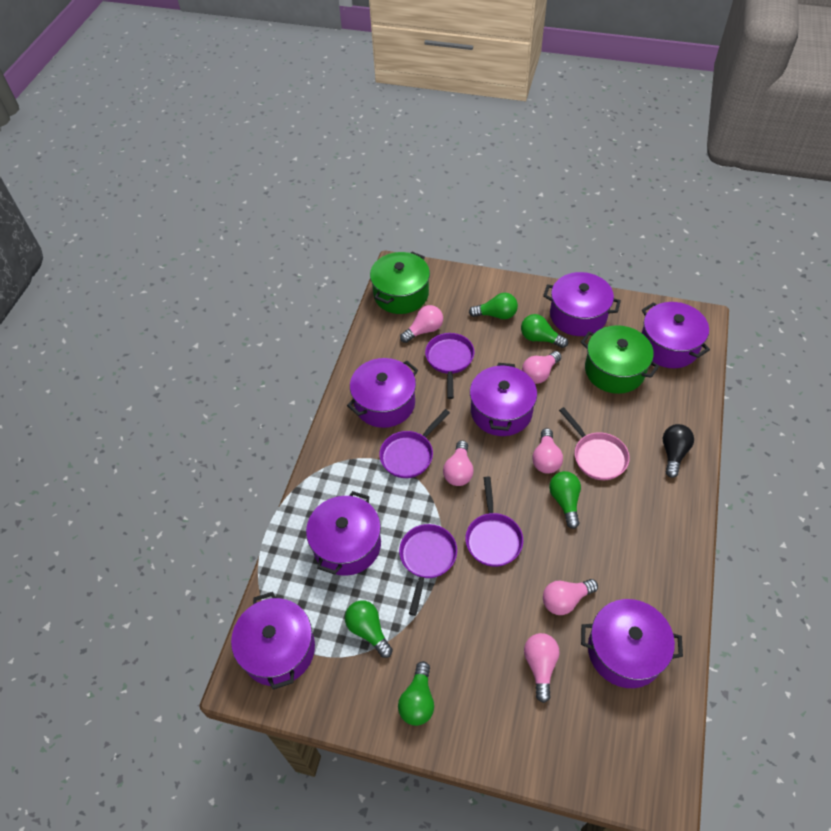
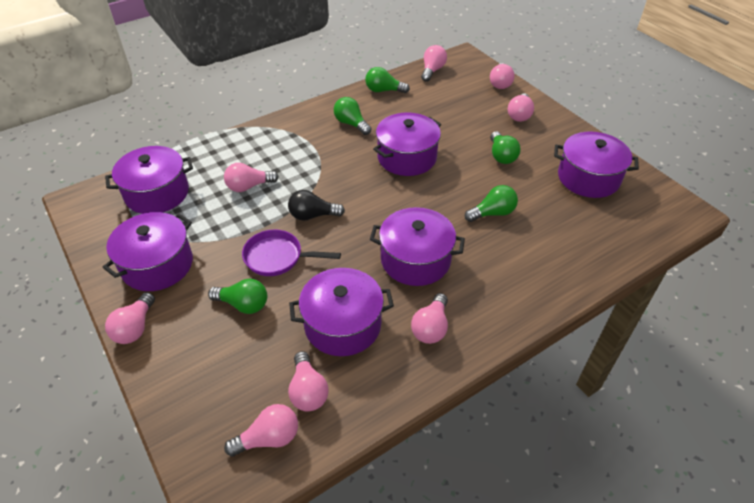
green pot: 2 -> 0
pink light bulb: 6 -> 8
pink pan: 1 -> 0
purple pan: 4 -> 1
purple pot: 7 -> 6

